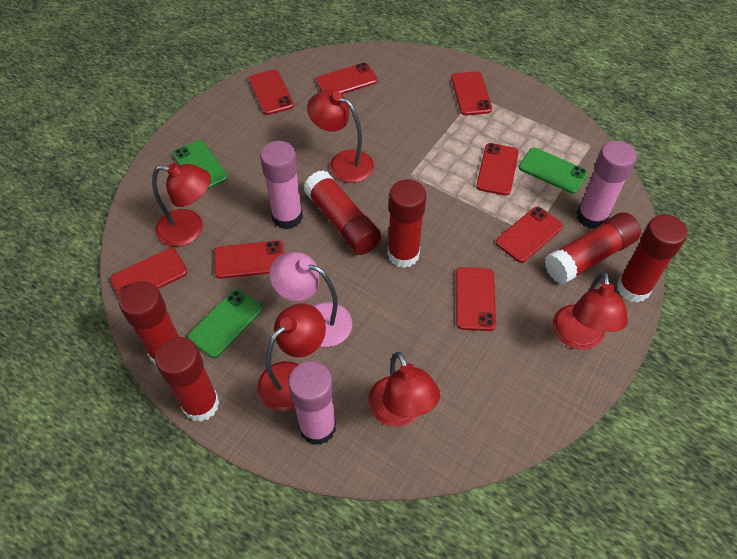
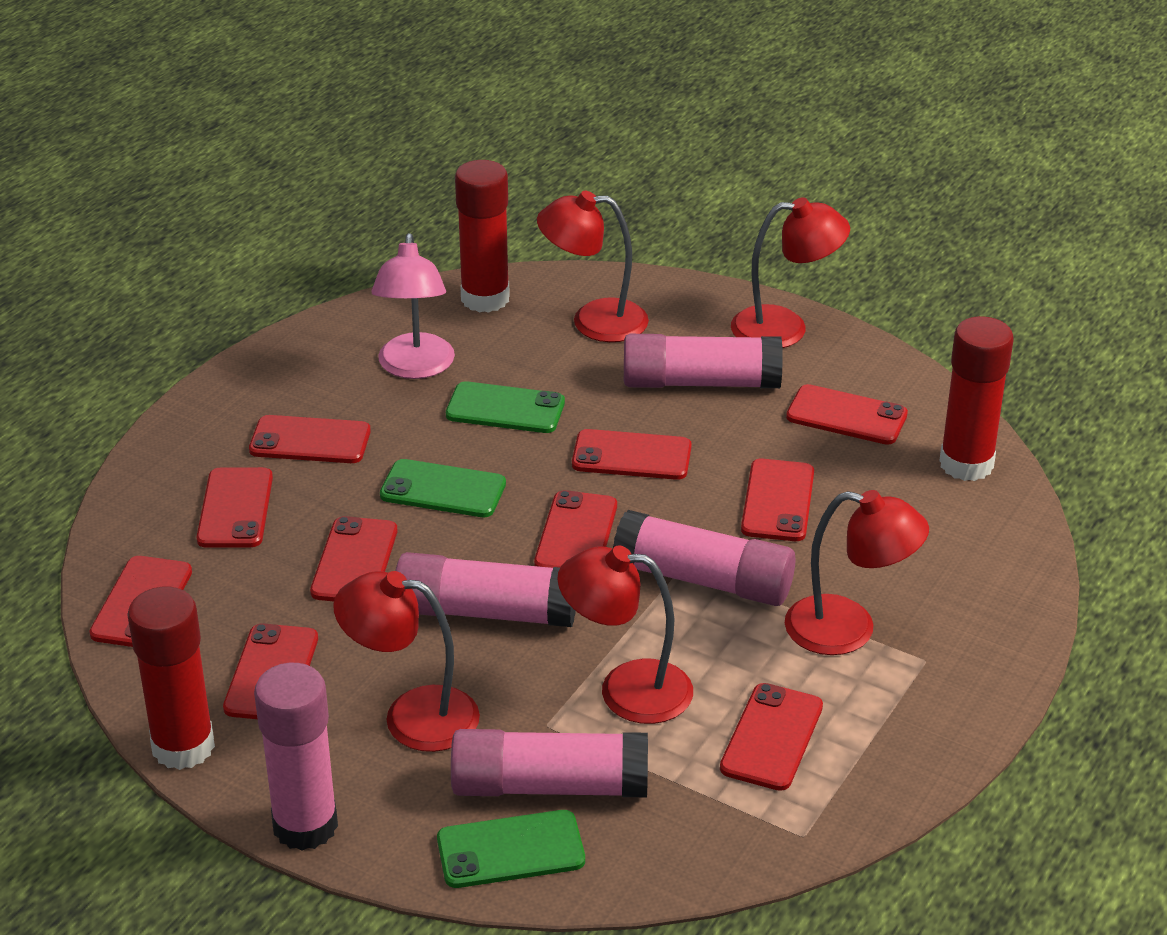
pink glue stick: 3 -> 5
red glue stick: 6 -> 3
red phone: 8 -> 10

